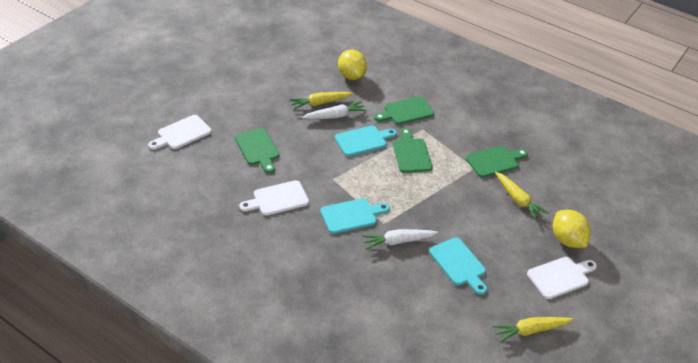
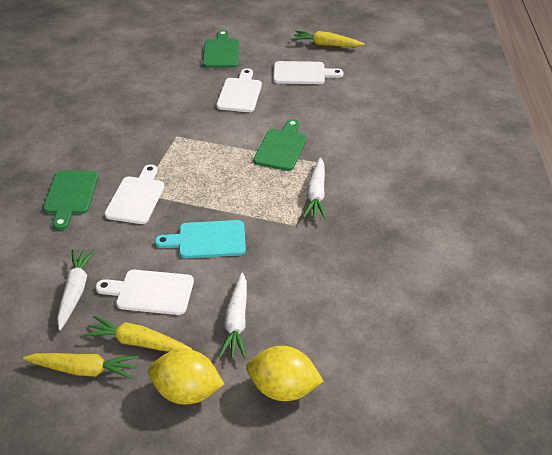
green cutting board: 4 -> 3
turquoise cutting board: 3 -> 1
white carrot: 2 -> 3
white cutting board: 3 -> 4

